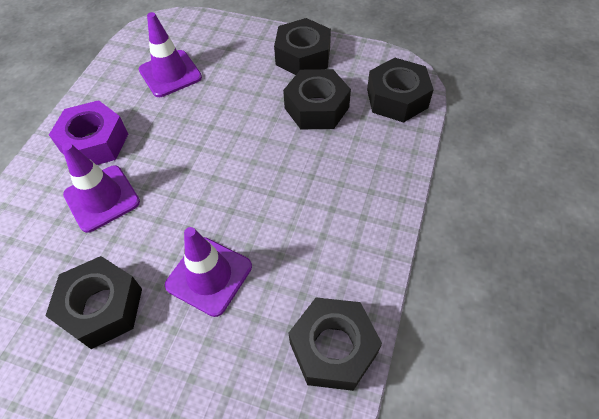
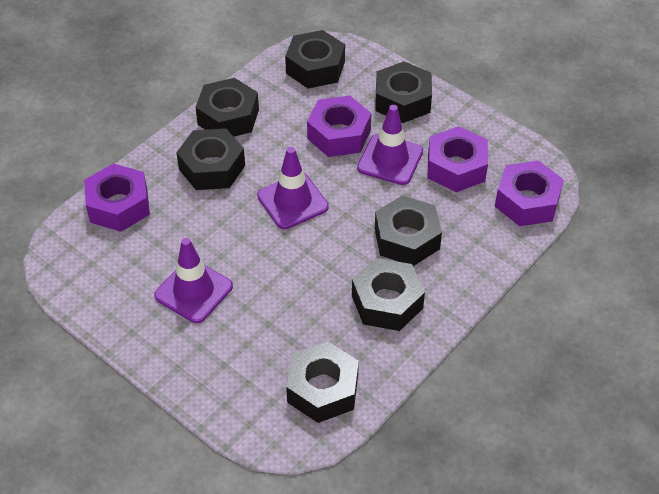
black nut: 5 -> 7
purple nut: 1 -> 4

